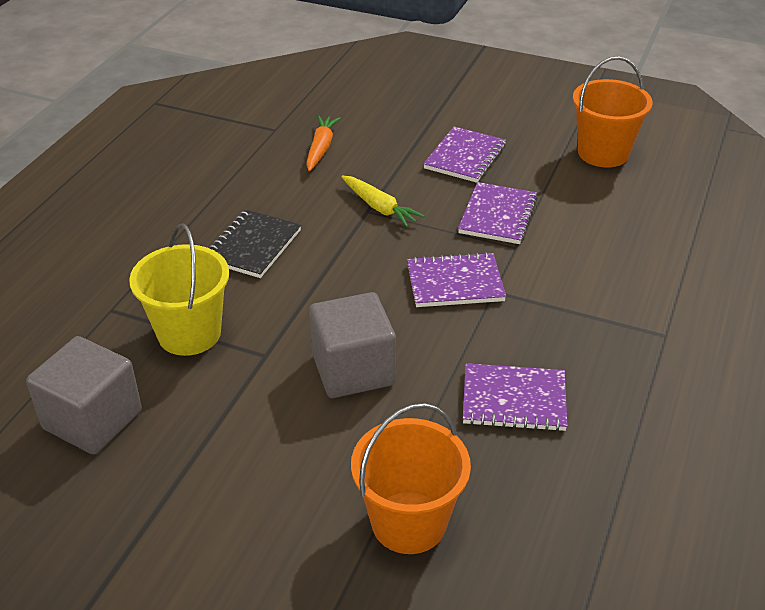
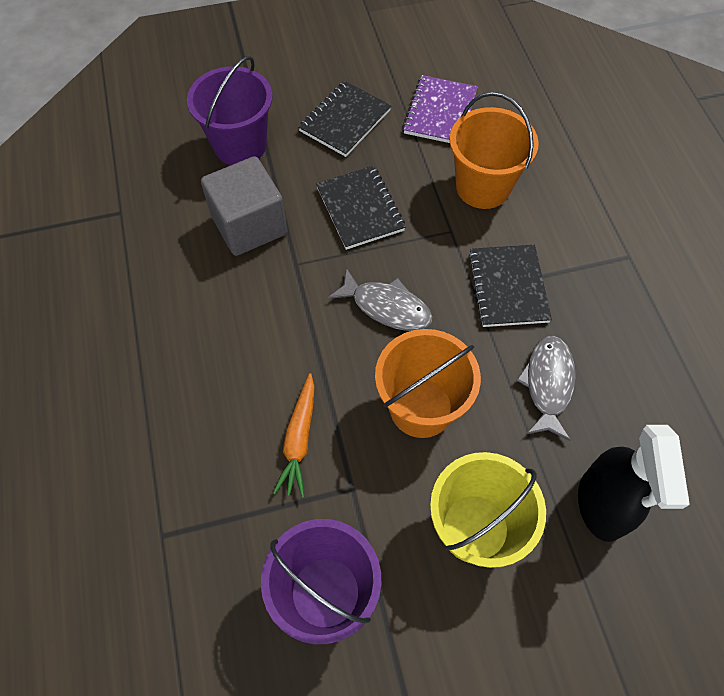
black notebook: 1 -> 3
black spray bottle: 0 -> 1
grey cube: 2 -> 1
grey fish: 0 -> 2
purple bucket: 0 -> 2
purple notebook: 4 -> 1
yellow carrot: 1 -> 0

